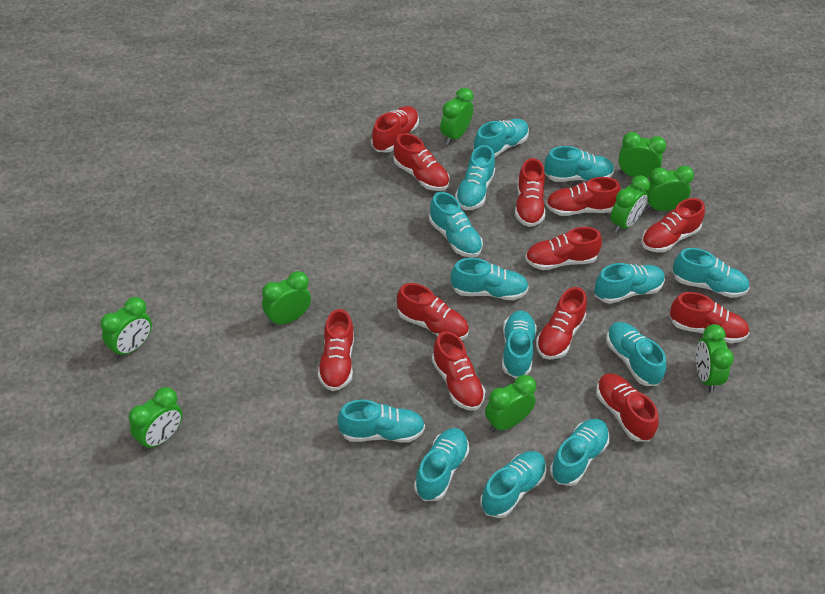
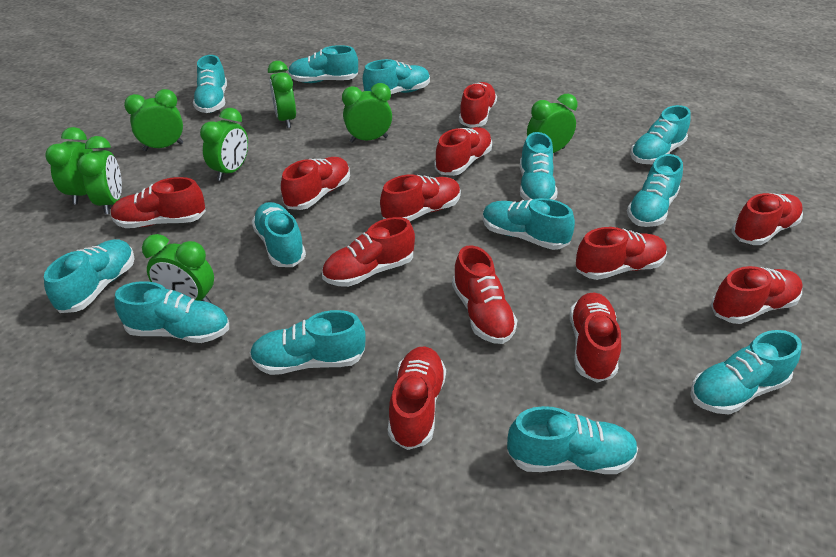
green clock: 9 -> 8

